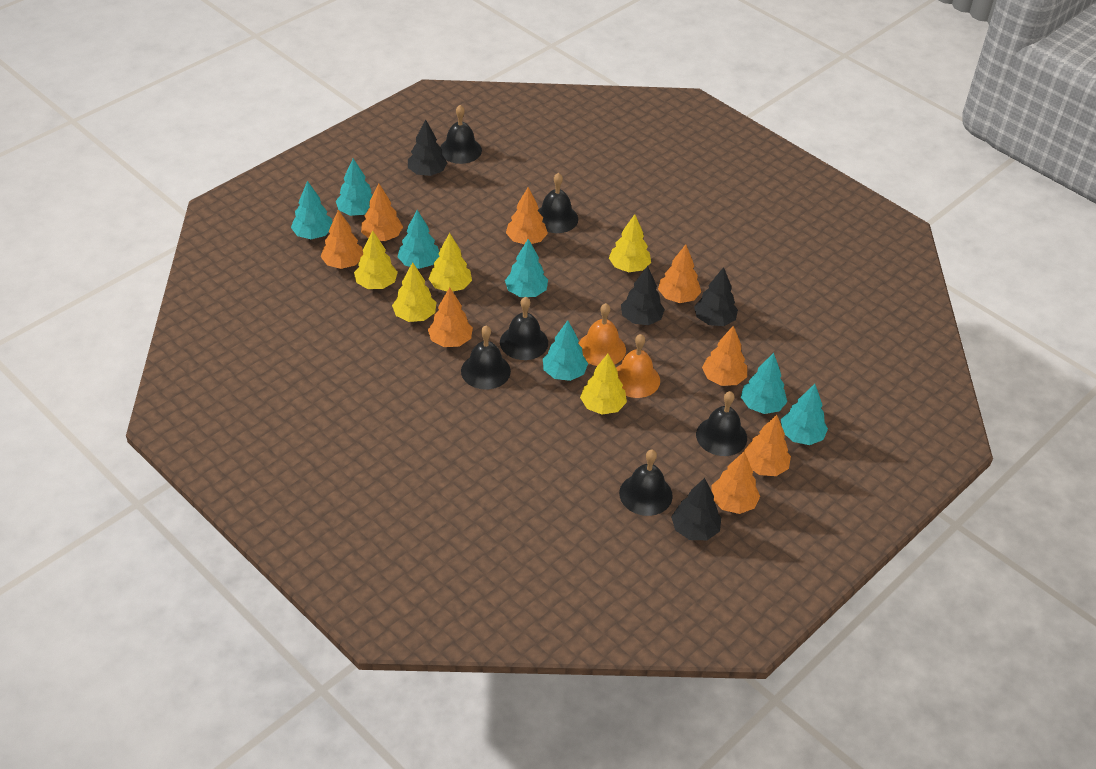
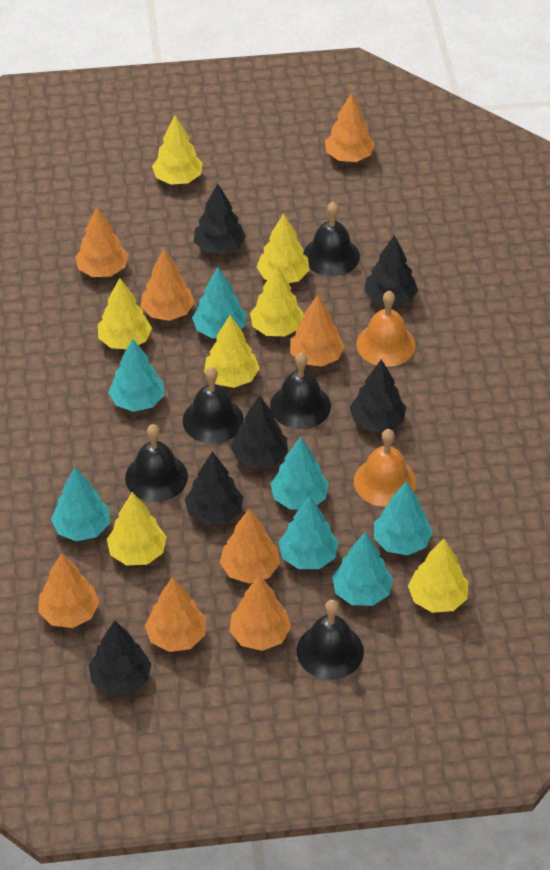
black bell: 6 -> 5
black tree: 4 -> 6
yellow tree: 5 -> 7

